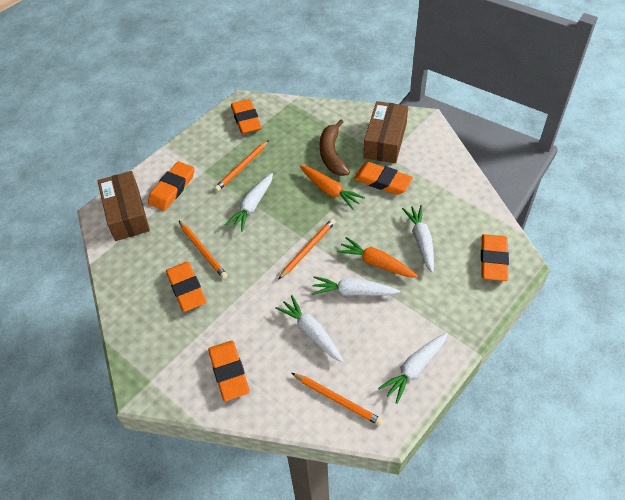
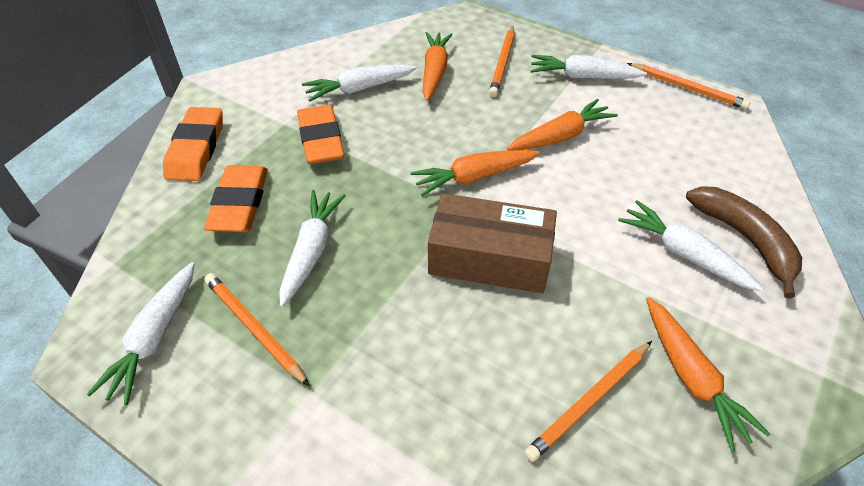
brown box: 2 -> 1
orange carrot: 2 -> 4
orange eraser: 6 -> 3

